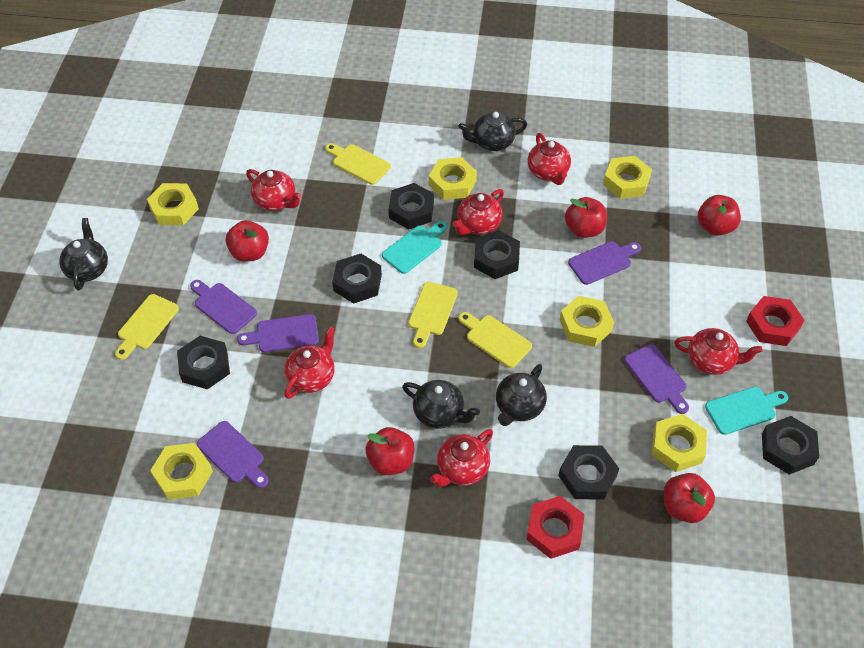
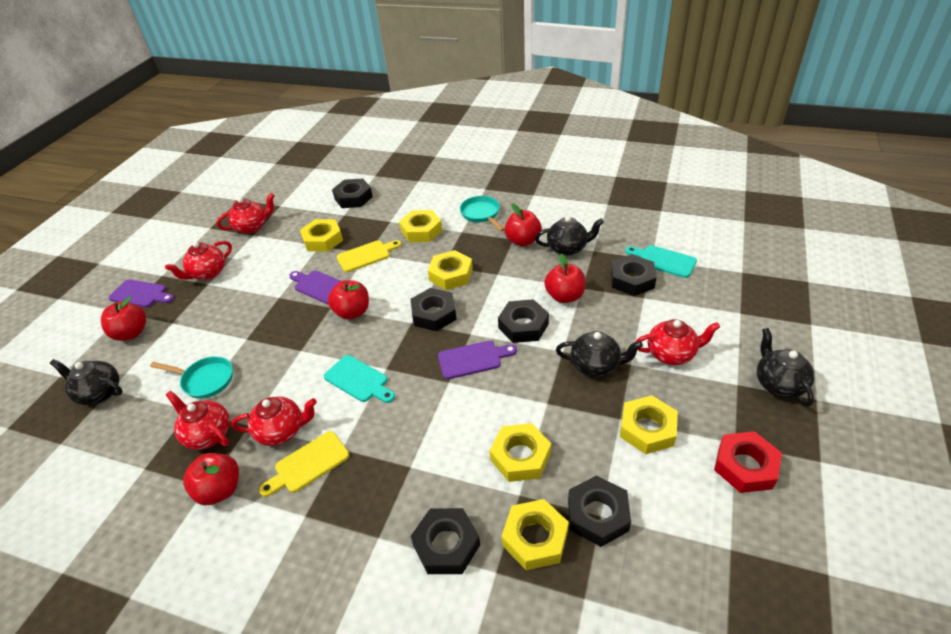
purple cutting board: 5 -> 3
red nut: 2 -> 1
red teapot: 6 -> 5
turquoise pan: 0 -> 2
yellow cutting board: 4 -> 2

